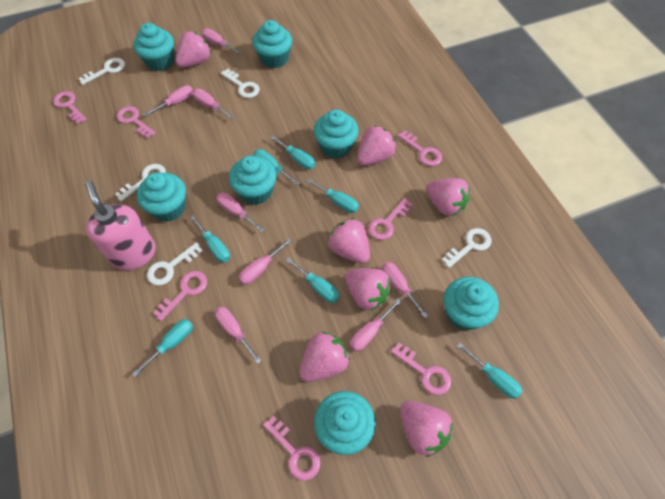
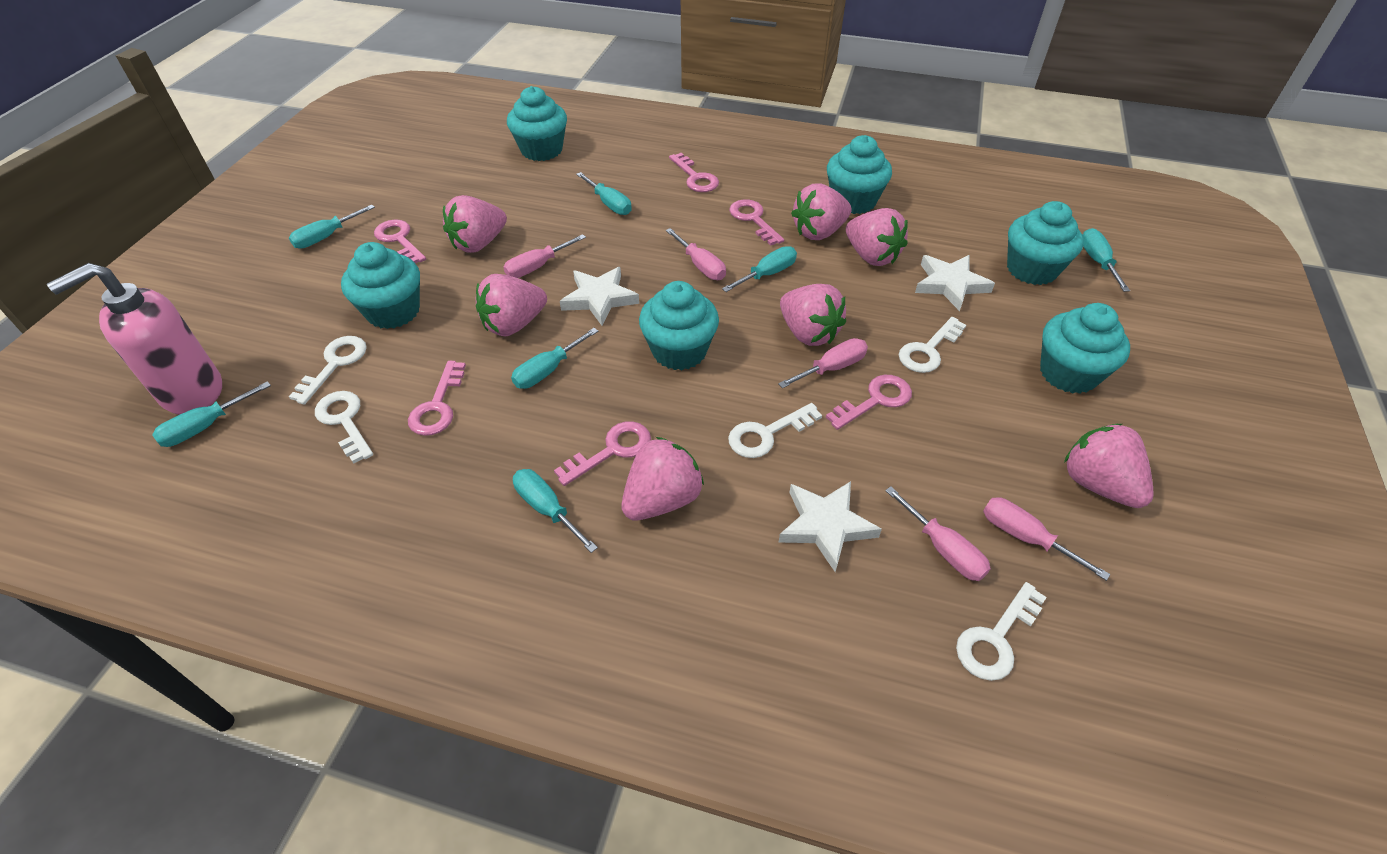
pink key: 7 -> 6
pink screwdriver: 8 -> 5
turquoise cupcake: 7 -> 6
white star: 0 -> 3

